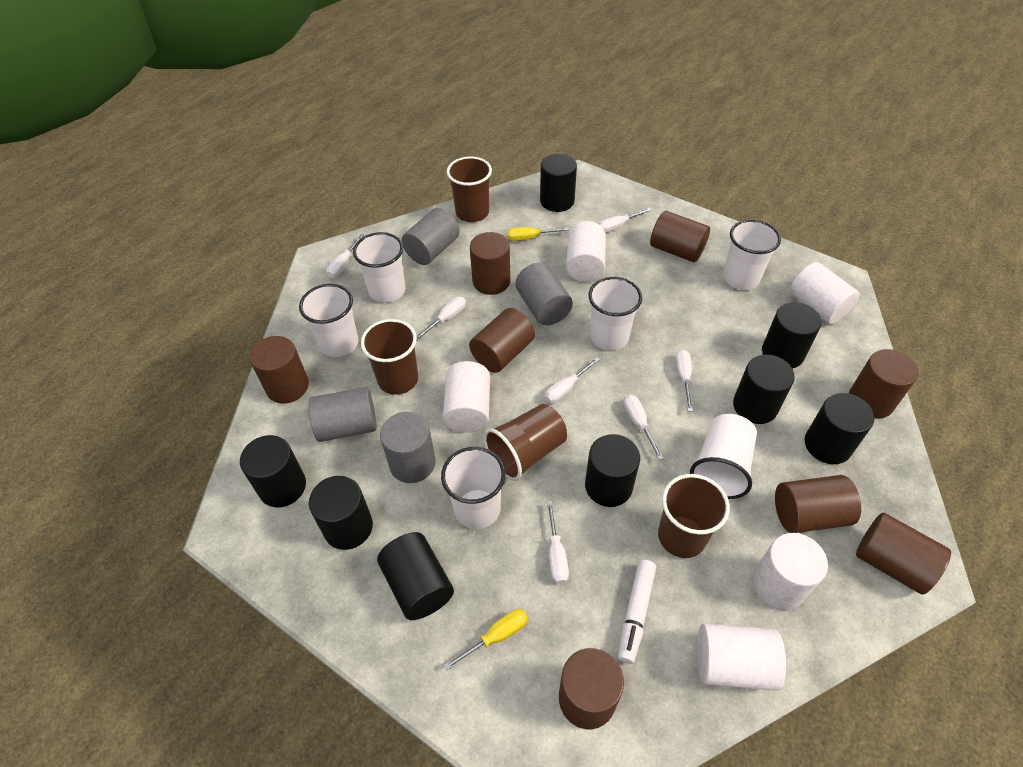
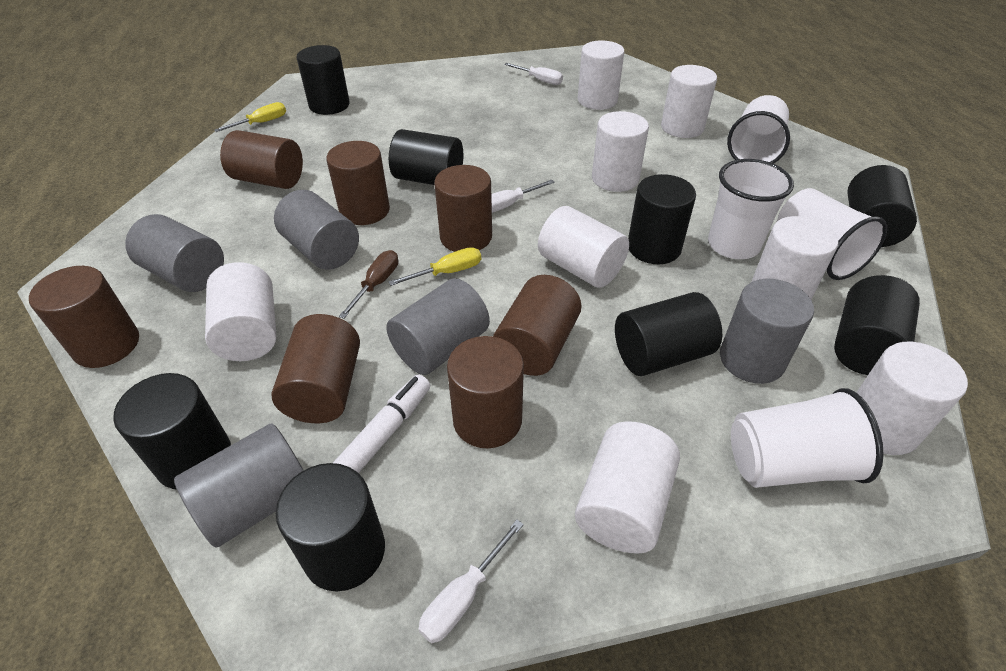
brown cup: 4 -> 0
brown cylinder: 8 -> 7
brown screwdriver: 0 -> 1
grey cylinder: 4 -> 5
white cup: 6 -> 4
white cylinder: 5 -> 8
white screwdriver: 7 -> 3

